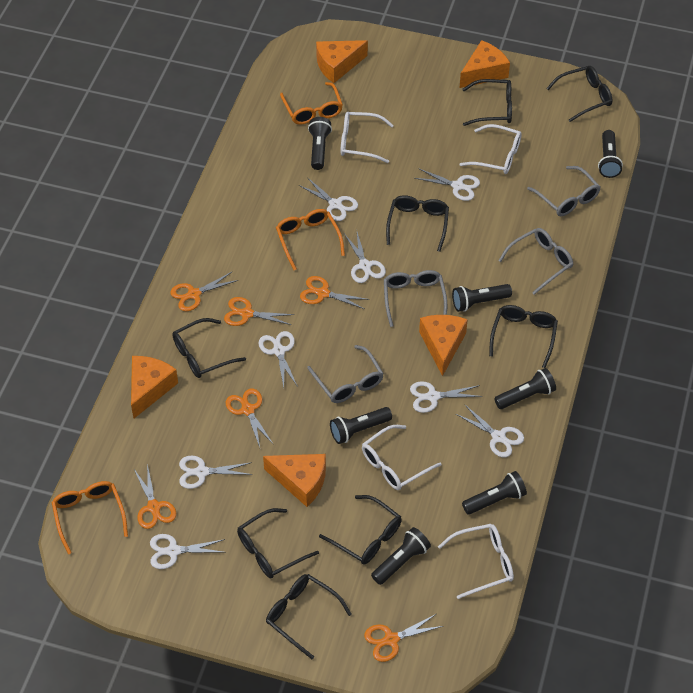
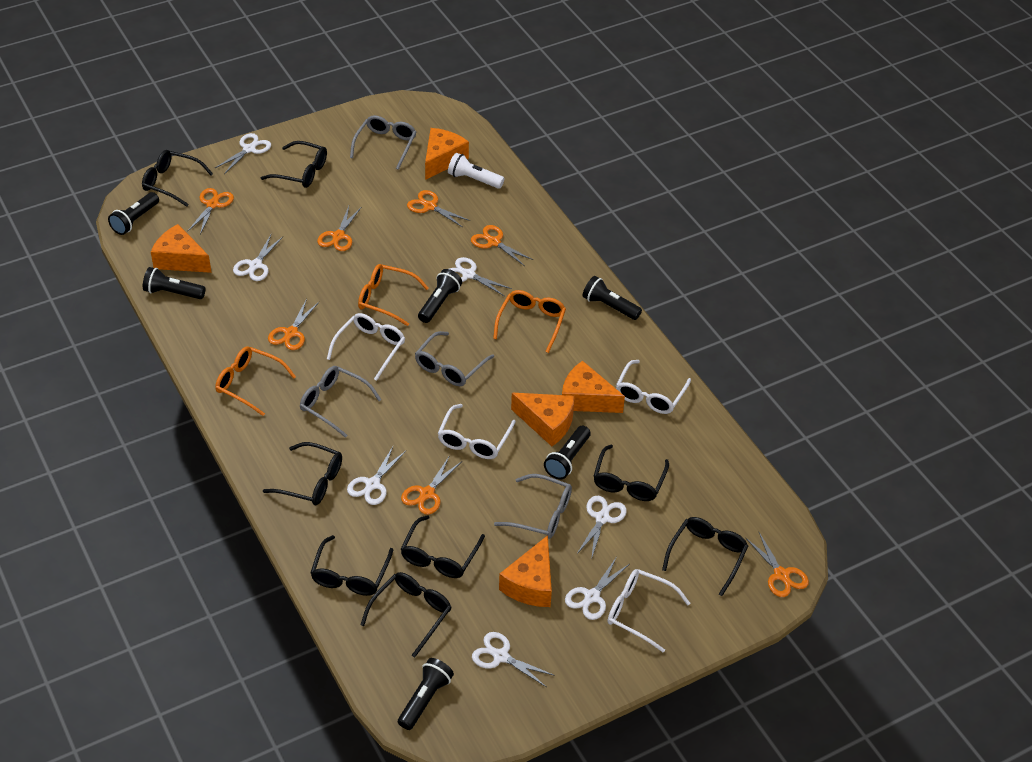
black flashlight: 7 -> 6
orange scissors: 6 -> 7
white flashlight: 0 -> 1
white scissors: 8 -> 7

